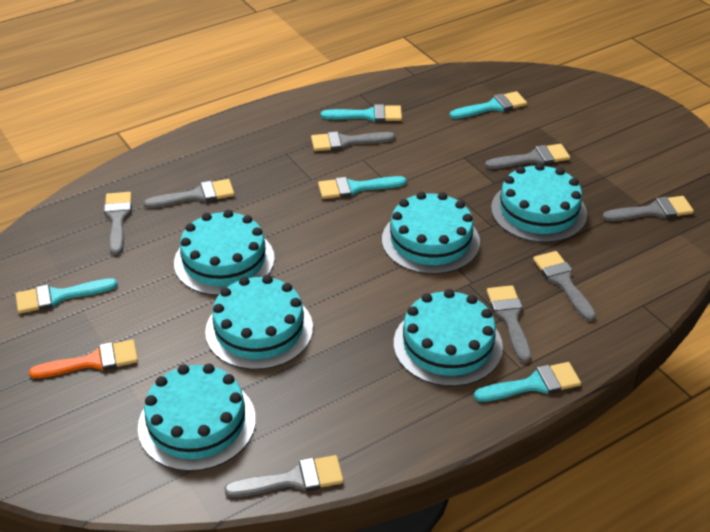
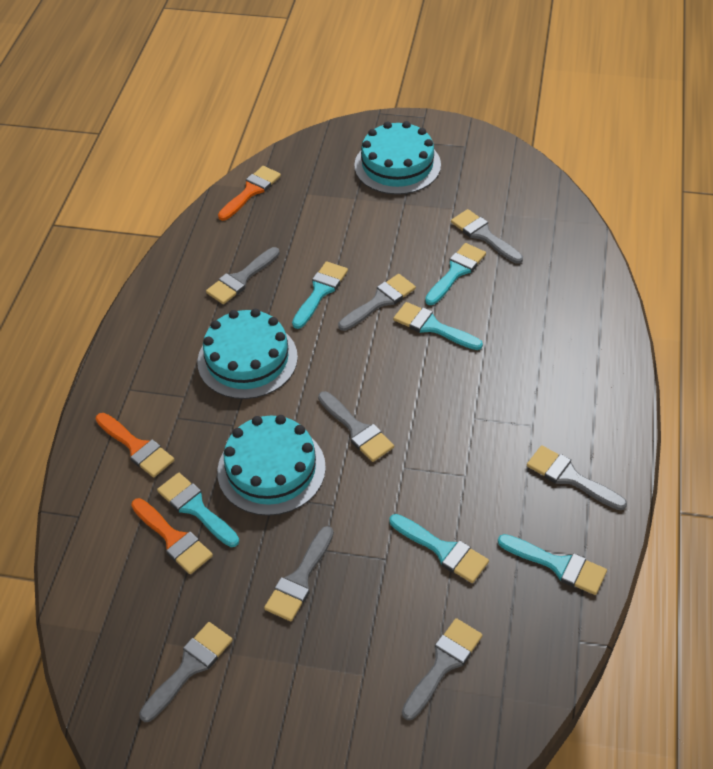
orange brush: 1 -> 3
turquoise brush: 5 -> 6
turquoise cake: 6 -> 3

